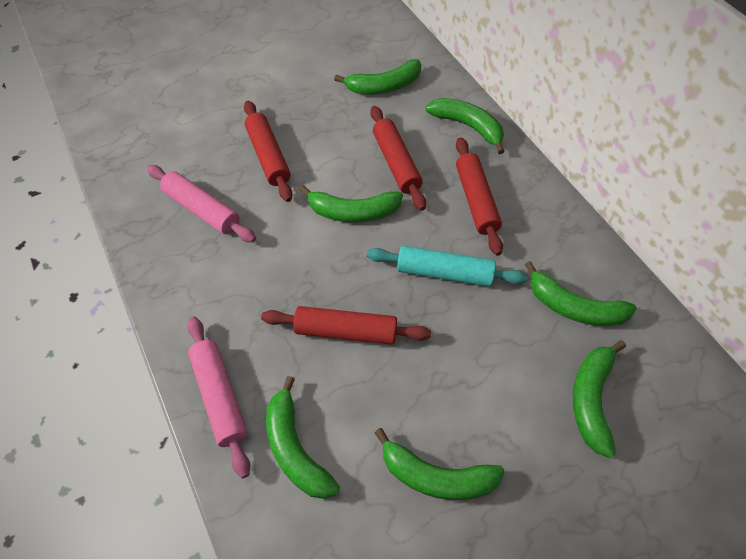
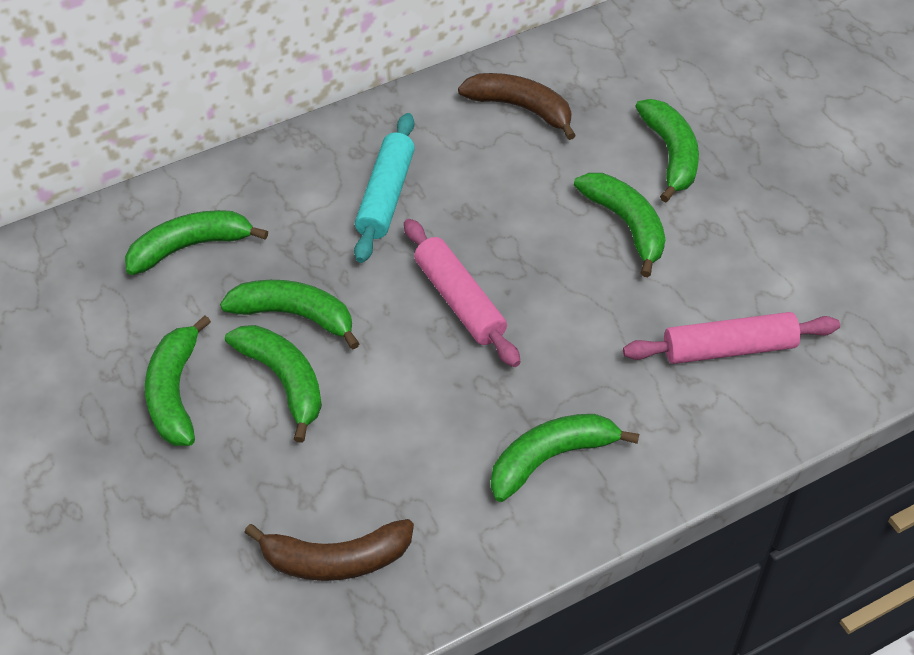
brown banana: 0 -> 2
red rolling pin: 4 -> 0

